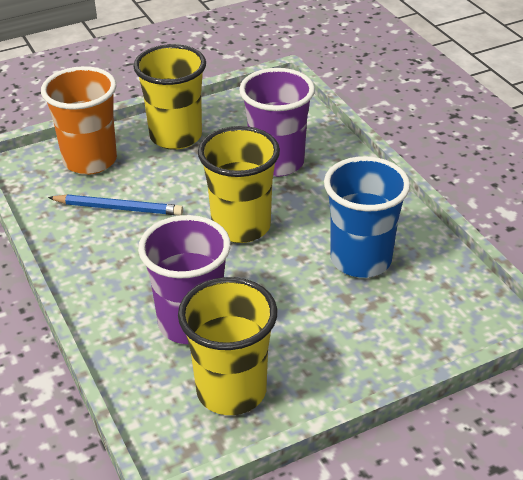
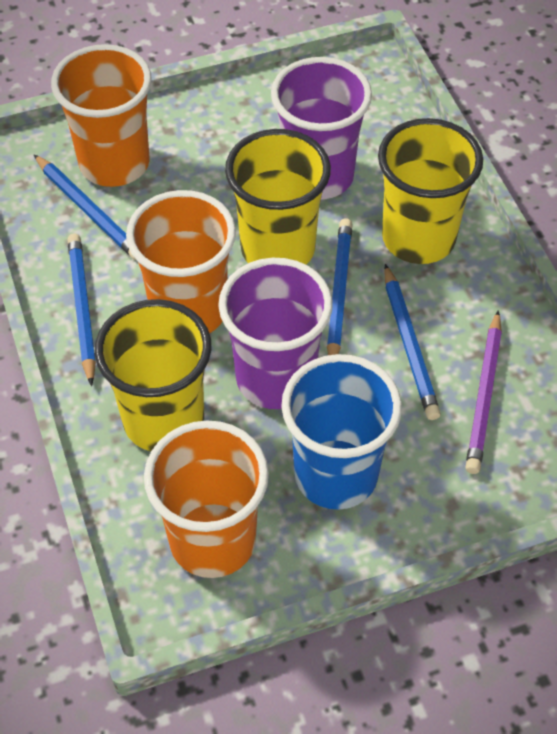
blue pencil: 1 -> 4
orange cup: 1 -> 3
purple pencil: 0 -> 1

